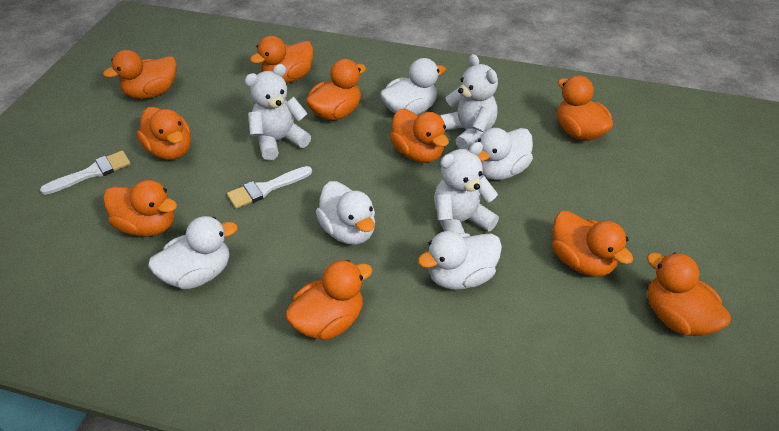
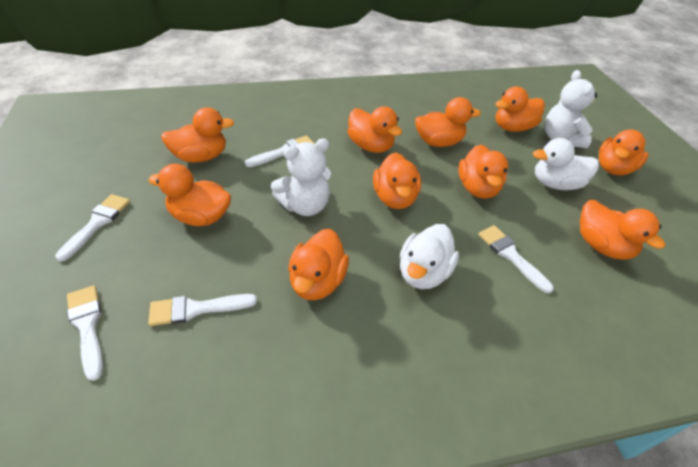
white brush: 2 -> 5
white duck: 5 -> 2
white teddy bear: 3 -> 2

